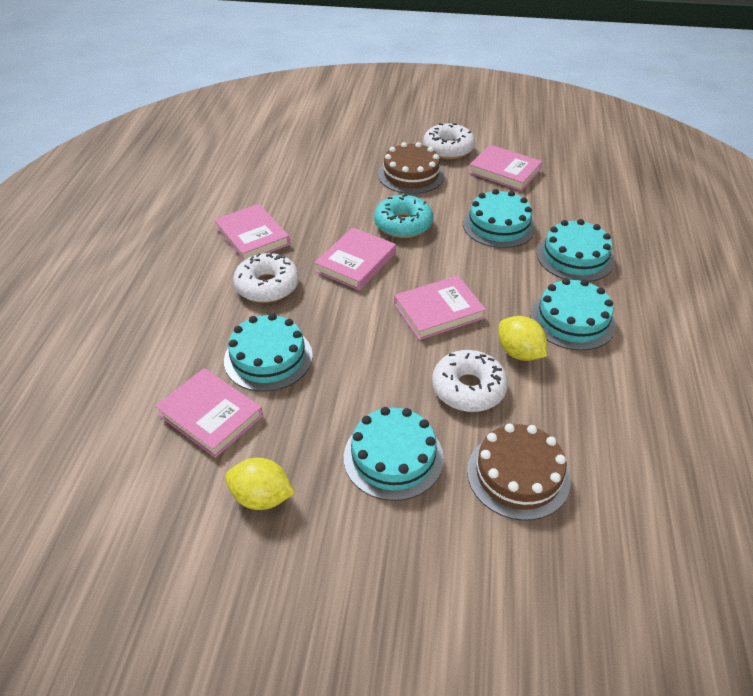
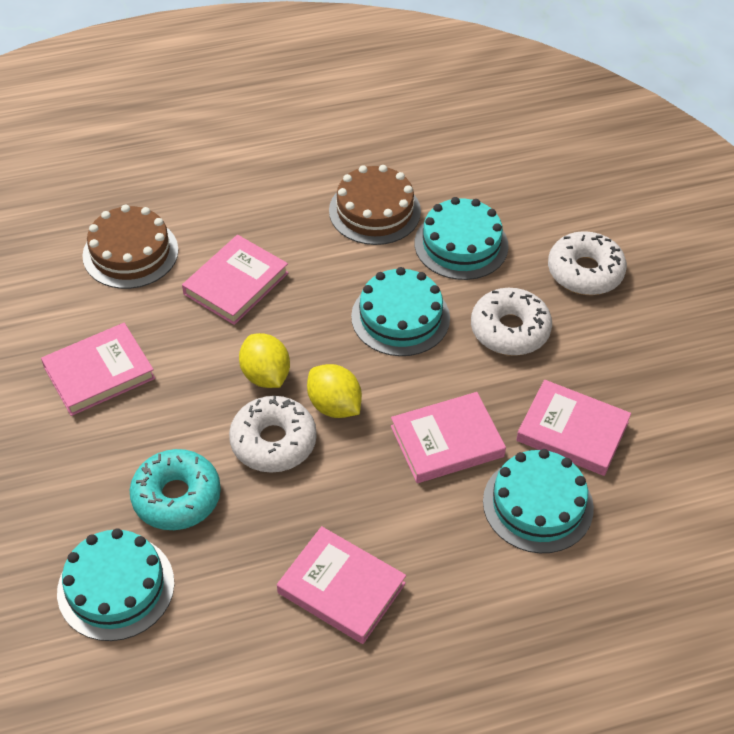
turquoise cake: 5 -> 4

